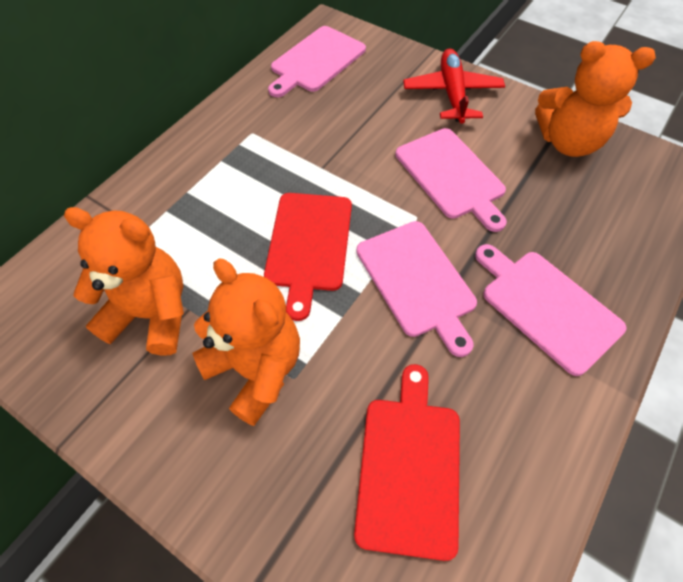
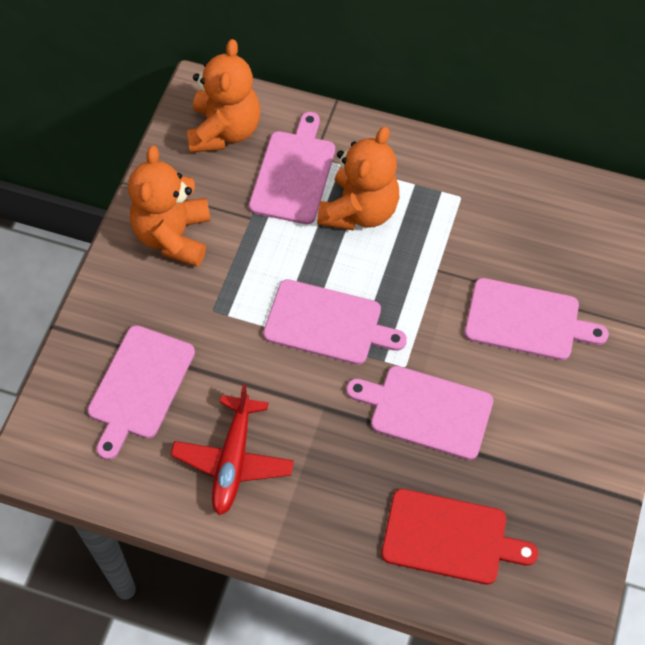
pink cutting board: 4 -> 5
red cutting board: 2 -> 1

